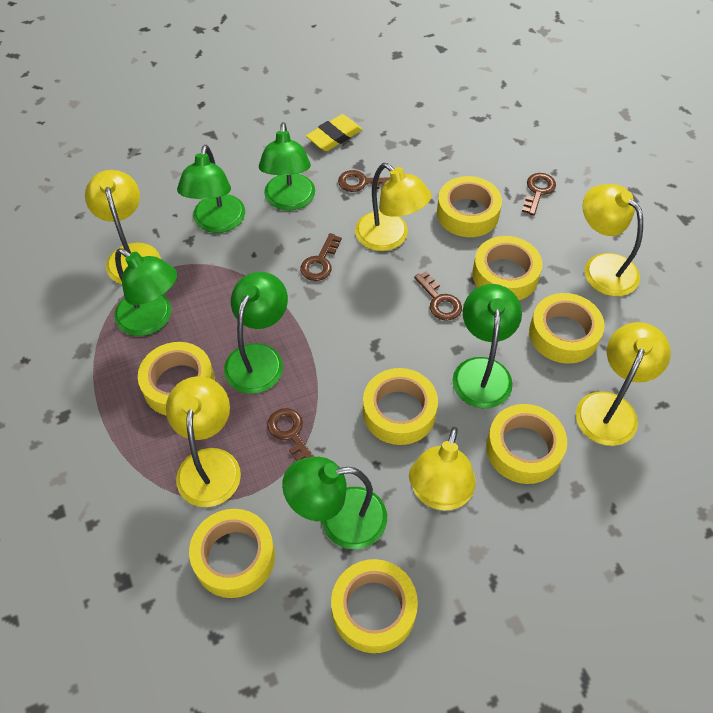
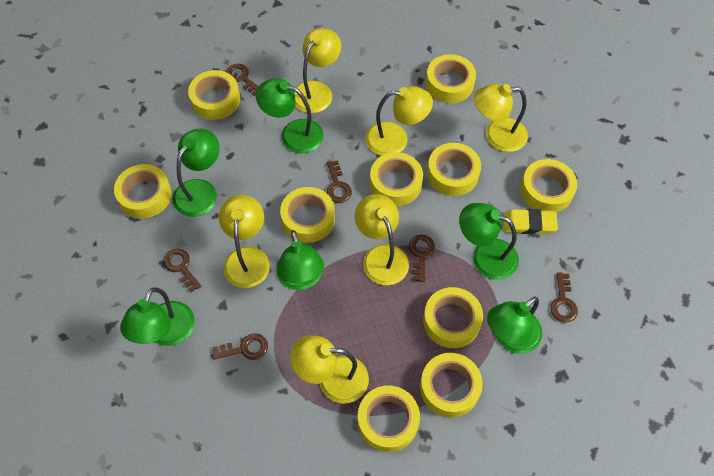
brown key: 5 -> 6
yellow tape: 8 -> 10

